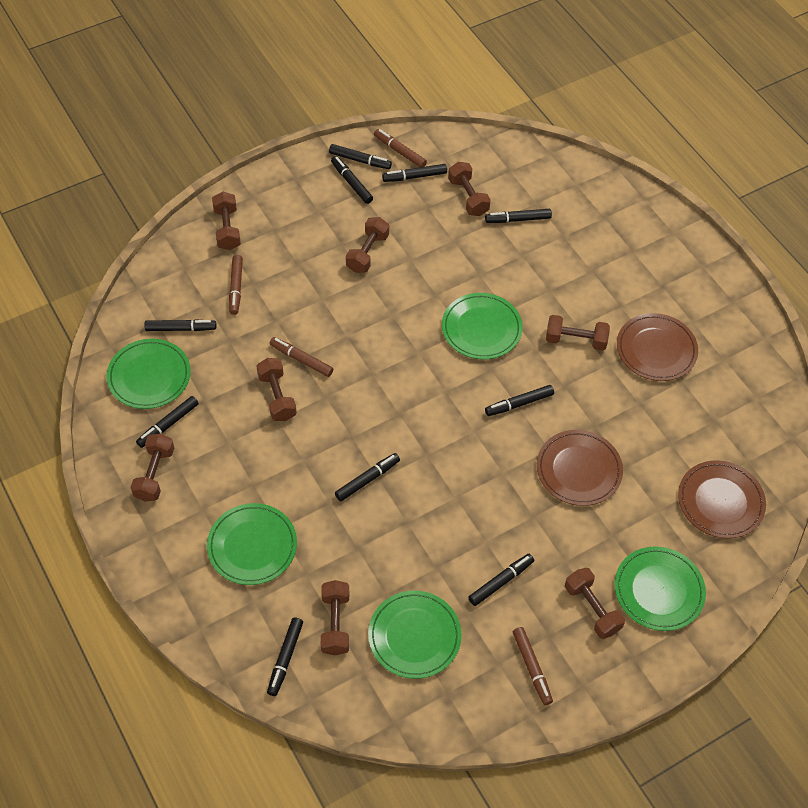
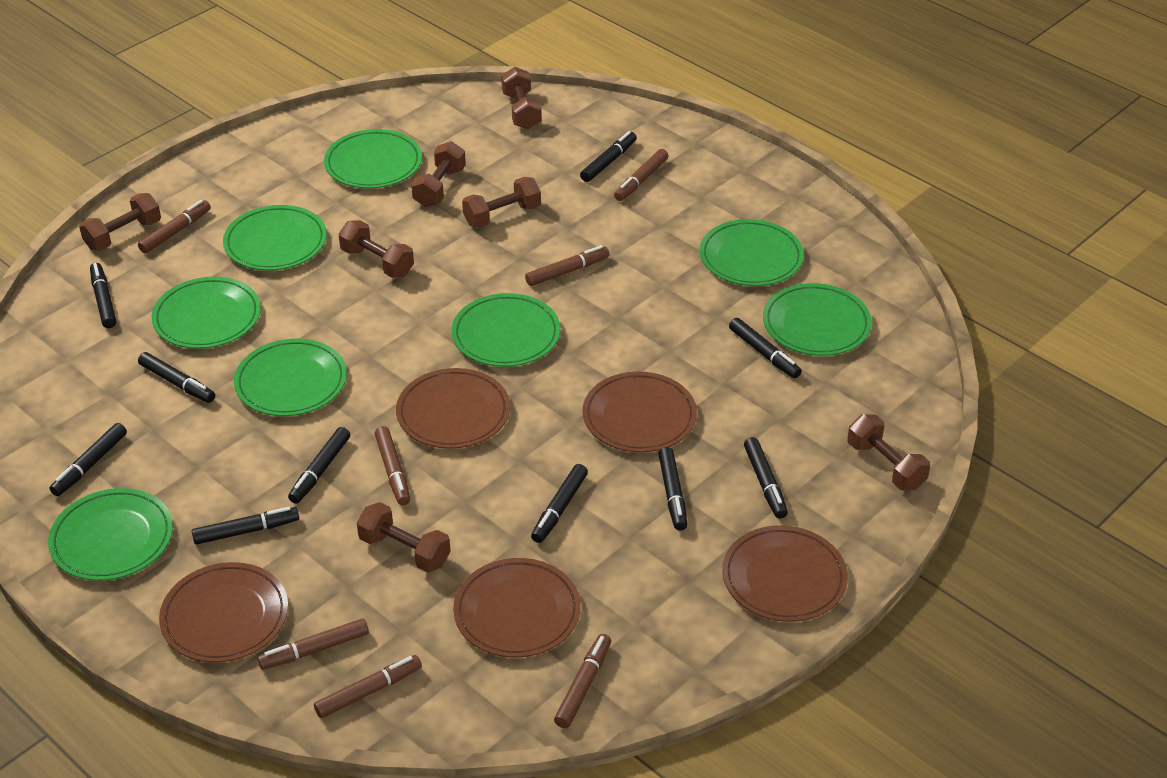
brown dumbbell: 8 -> 7
brown marker: 4 -> 7
brown plate: 3 -> 5
green plate: 5 -> 8

